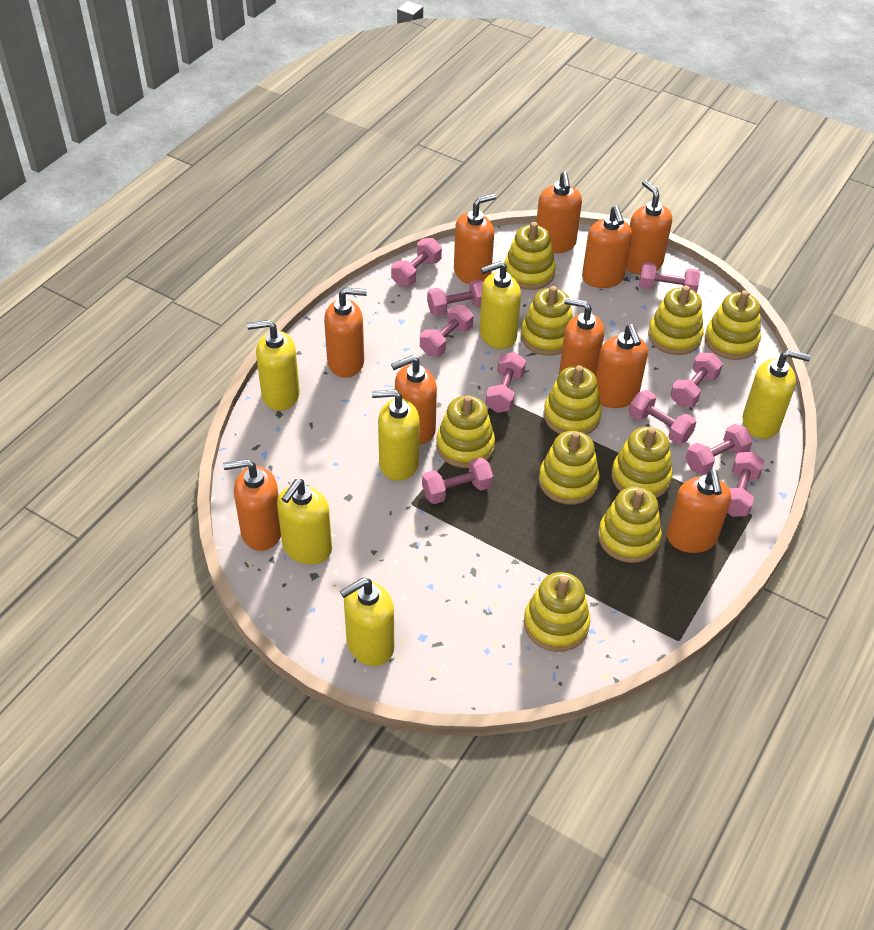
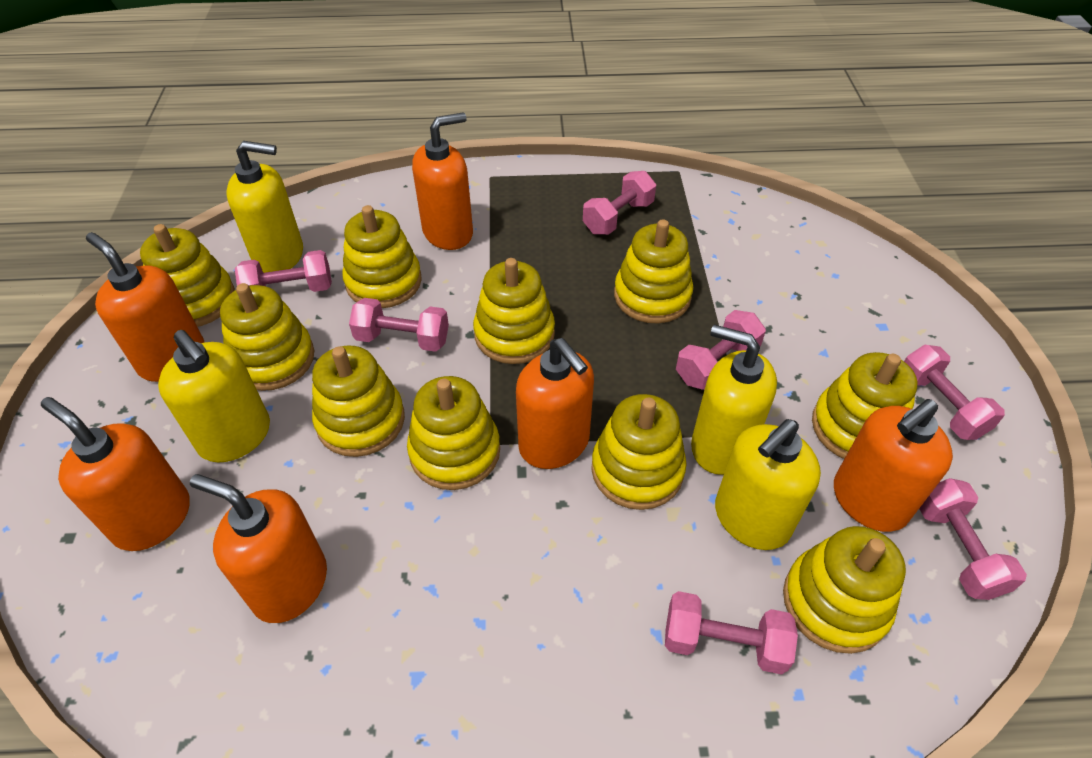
orange soap dispenser: 10 -> 6
pink dumbbell: 10 -> 7
yellow soap dispenser: 6 -> 4

